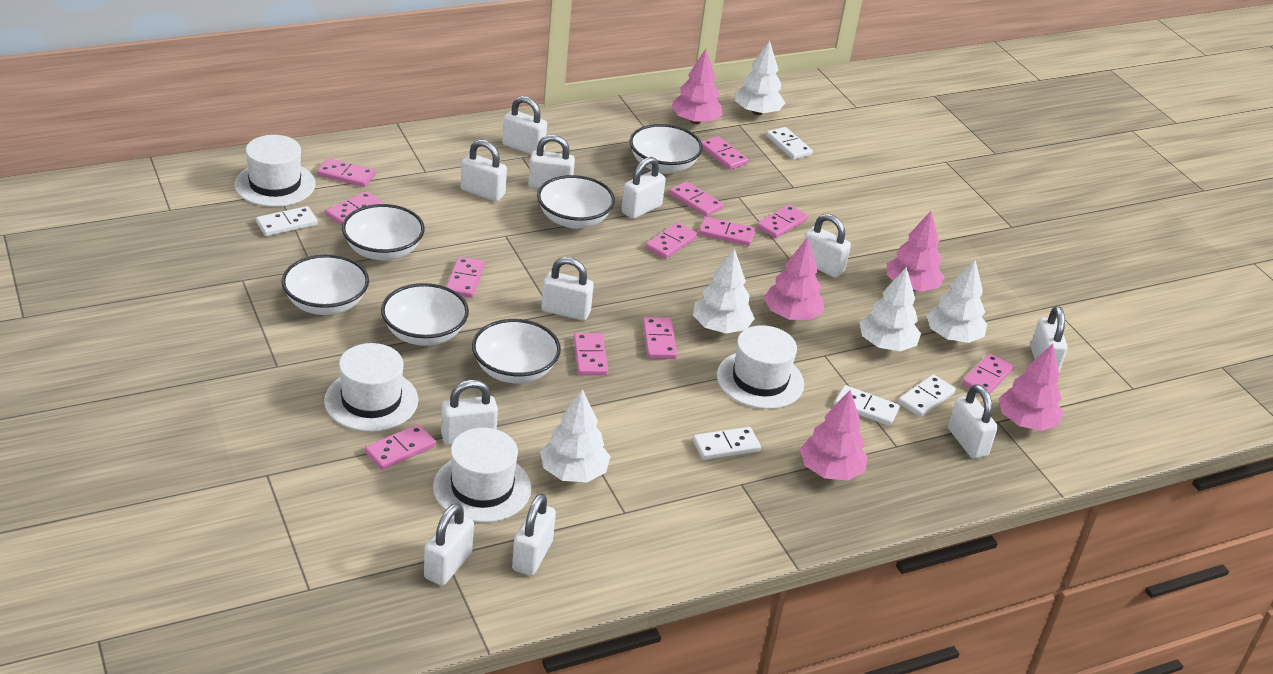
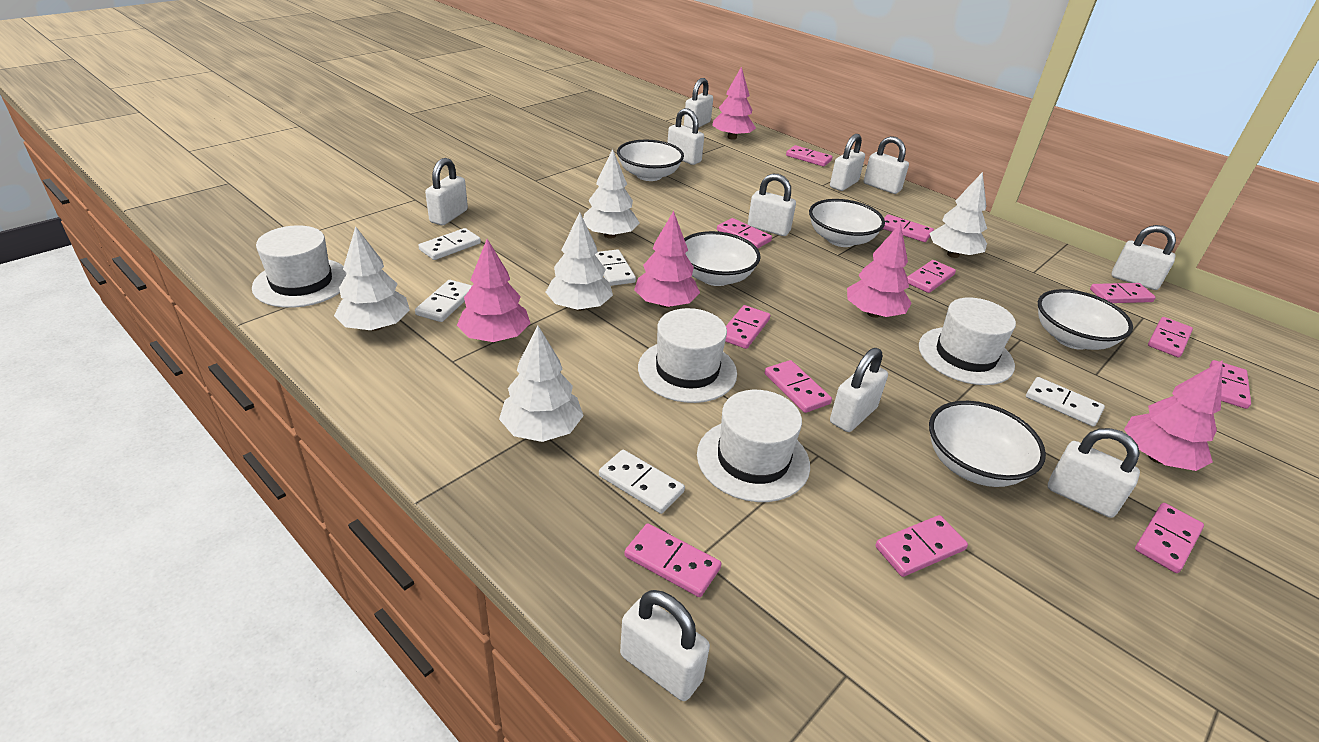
white bowl: 6 -> 5
white padlock: 11 -> 10

